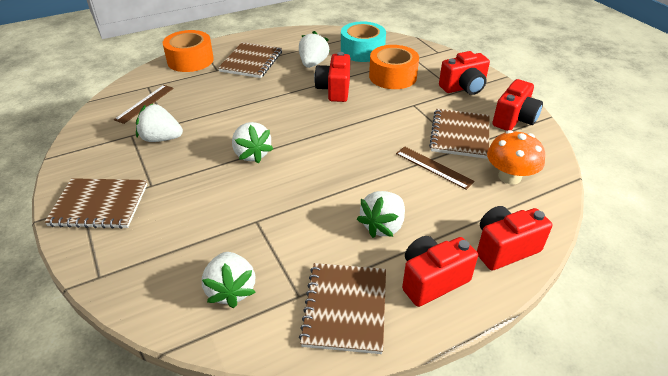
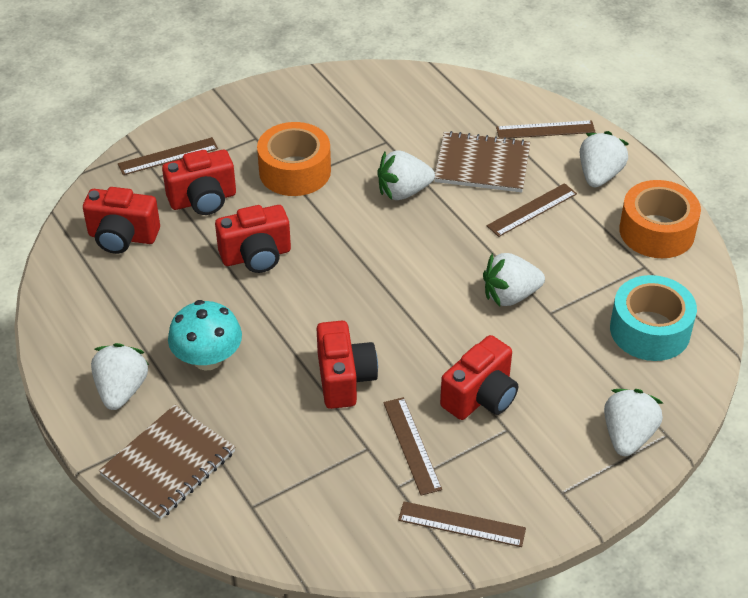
brown notebook: 4 -> 2
brown ruler: 2 -> 5
orange mushroom: 1 -> 0
turquoise mushroom: 0 -> 1

